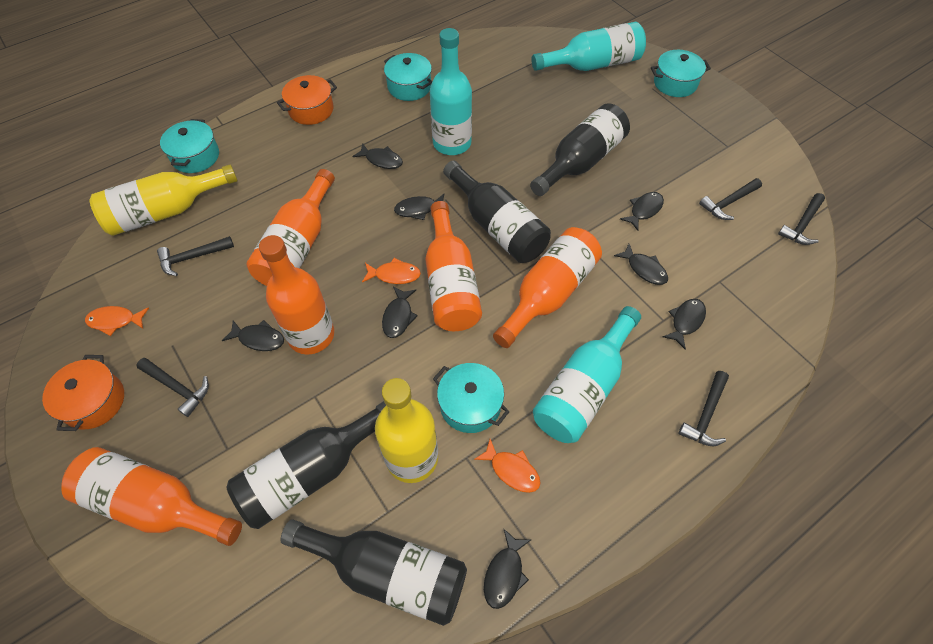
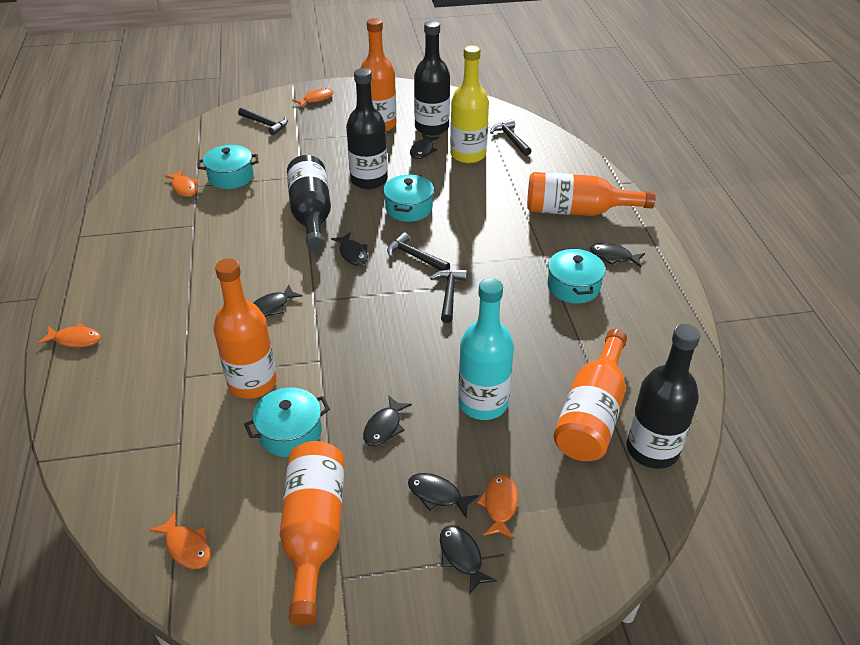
black fish: 8 -> 7
black hammer: 5 -> 4
orange fish: 3 -> 5
orange pot: 2 -> 0
turquoise bottle: 3 -> 1
yellow bottle: 2 -> 1

